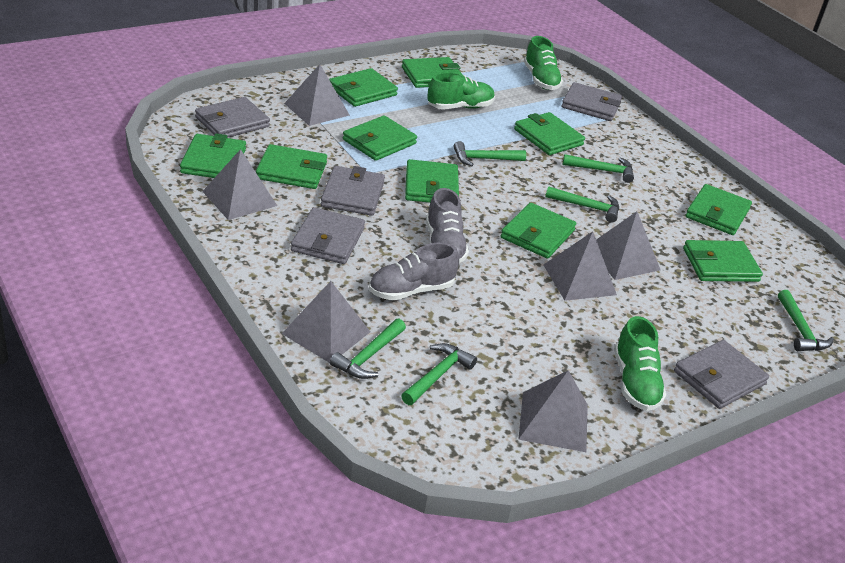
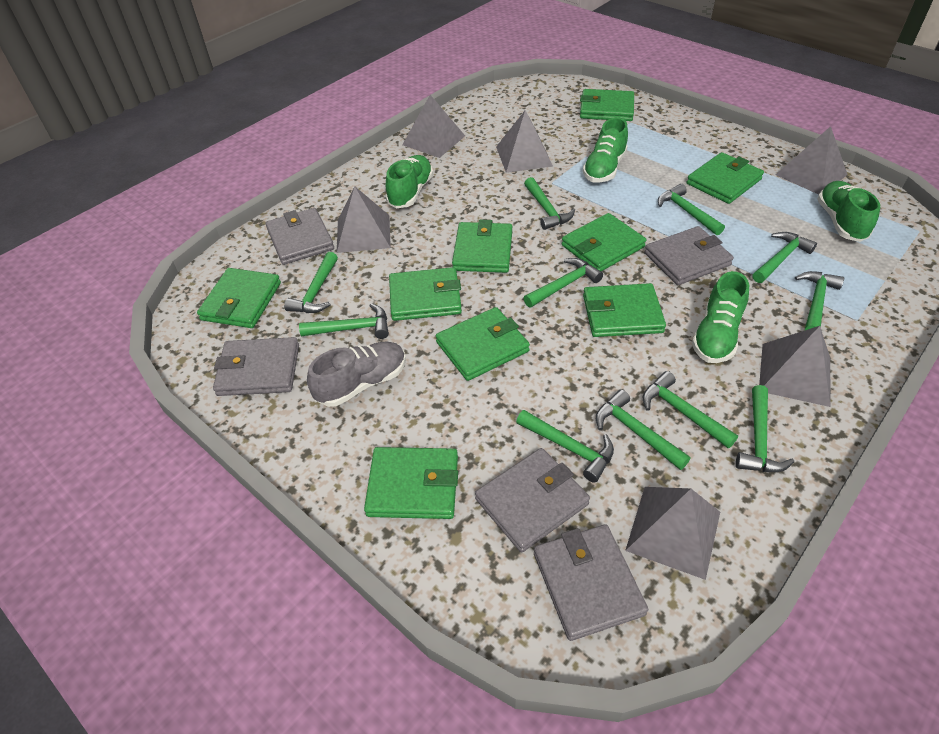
green hammer: 6 -> 11
green shoe: 3 -> 4
green wallet: 10 -> 9
grey shoe: 2 -> 1

